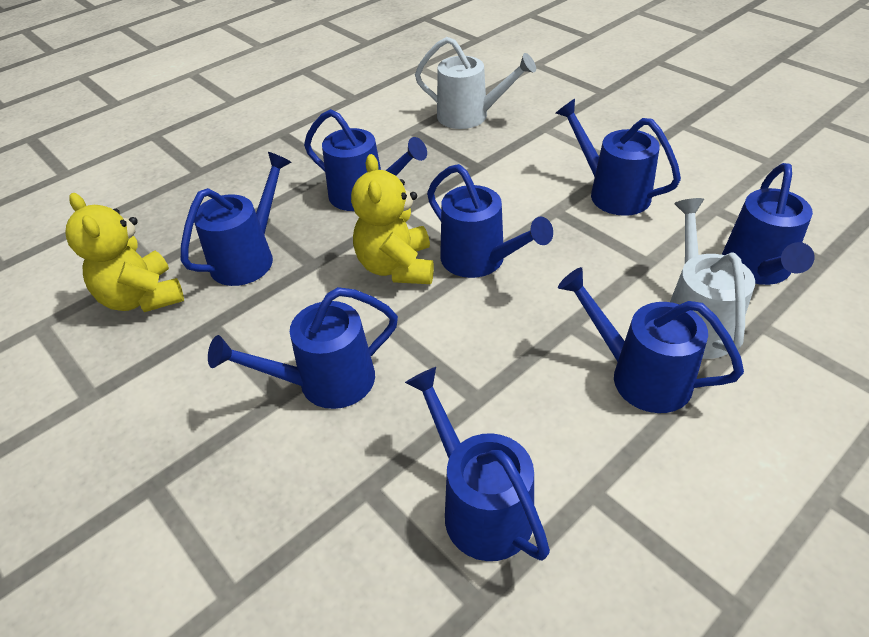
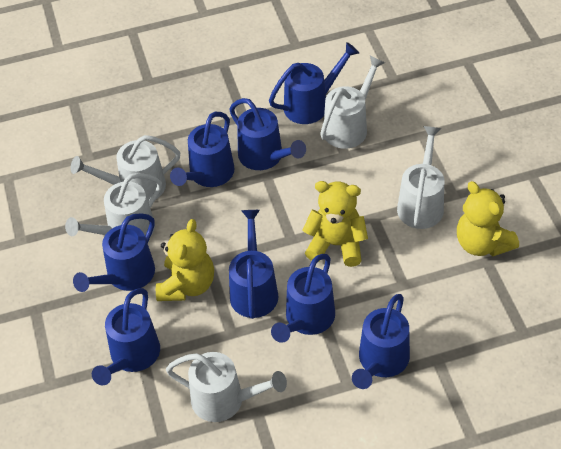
white watering can: 2 -> 5
yellow teddy bear: 2 -> 3

